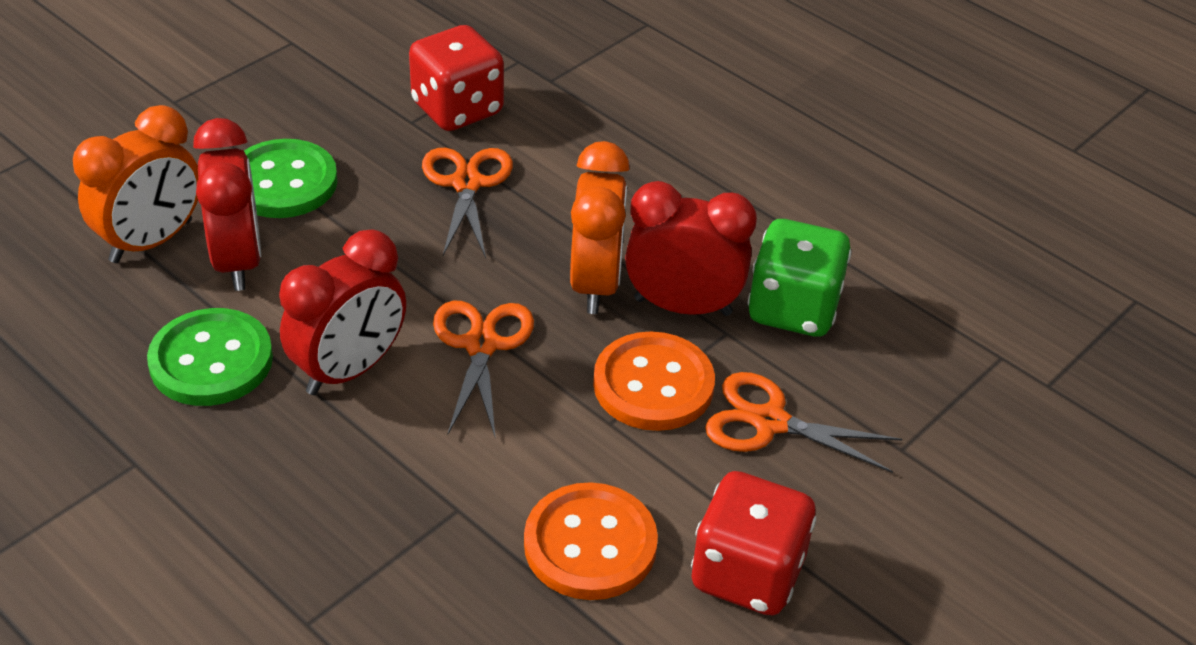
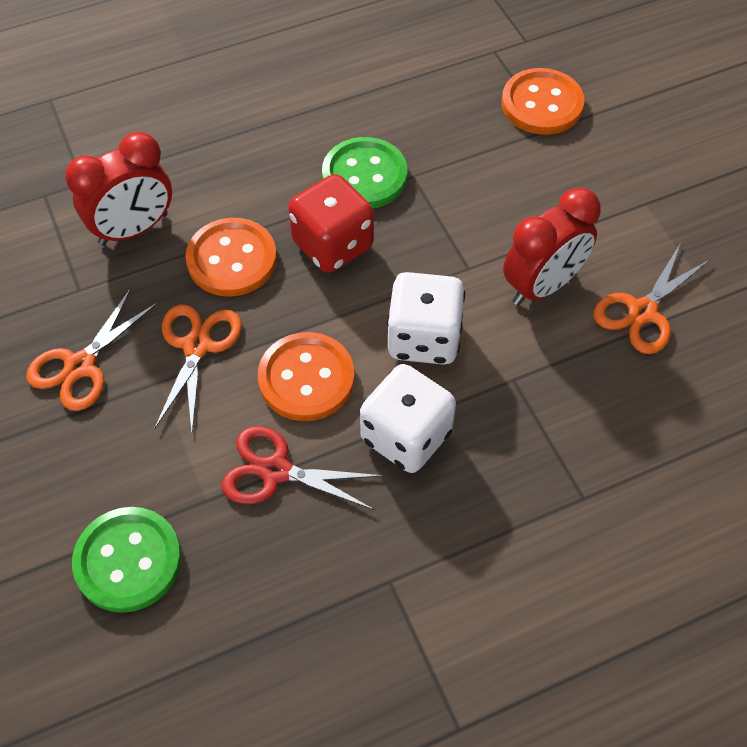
green dice: 1 -> 0
orange button: 2 -> 3
orange clock: 2 -> 0
red clock: 3 -> 2
red dice: 2 -> 1
red scissors: 0 -> 1
white dice: 0 -> 2

